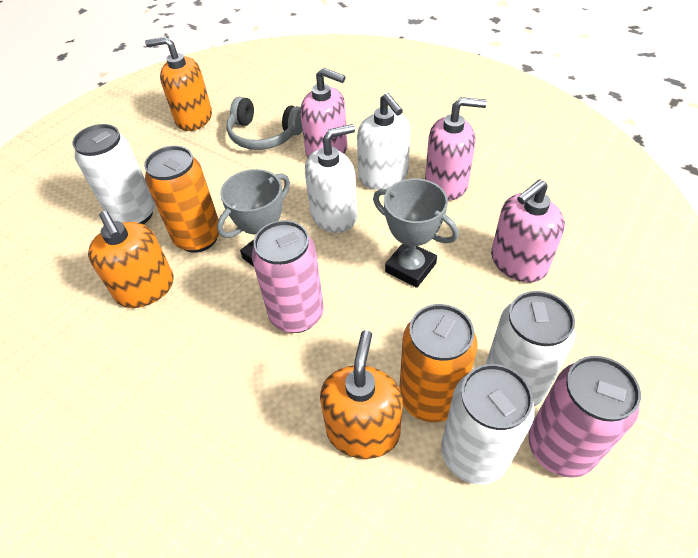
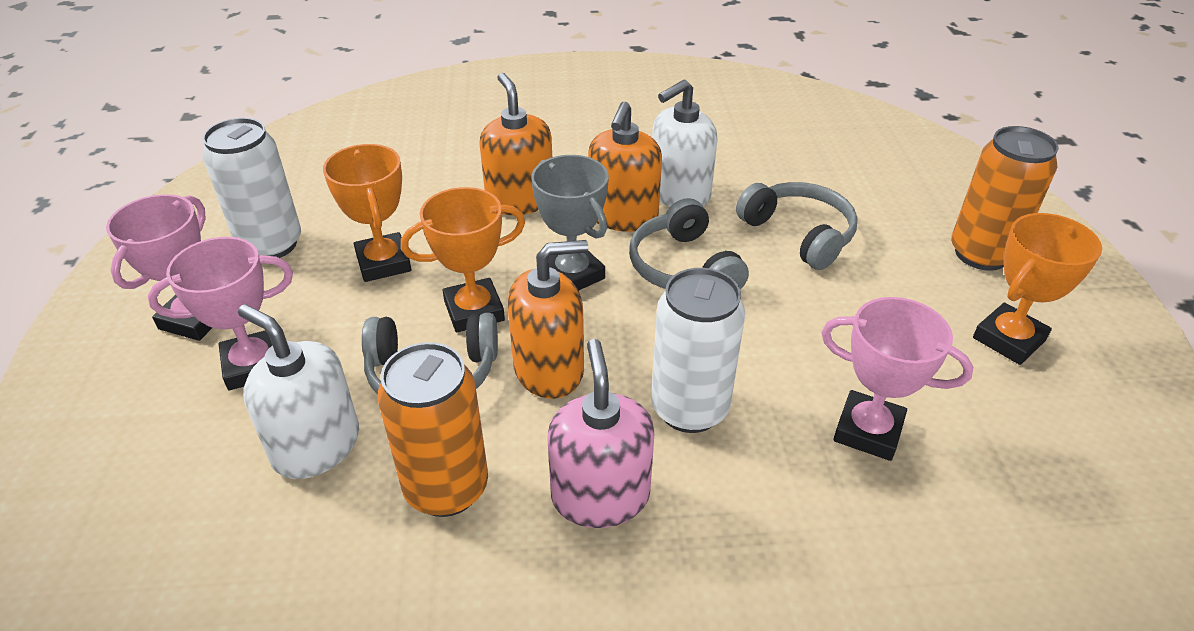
grey headphones: 1 -> 3
grey trophy: 2 -> 1
orange trophy: 0 -> 3
pink can: 2 -> 0
pink soap dispenser: 3 -> 1
pink trophy: 0 -> 3
white can: 3 -> 2

